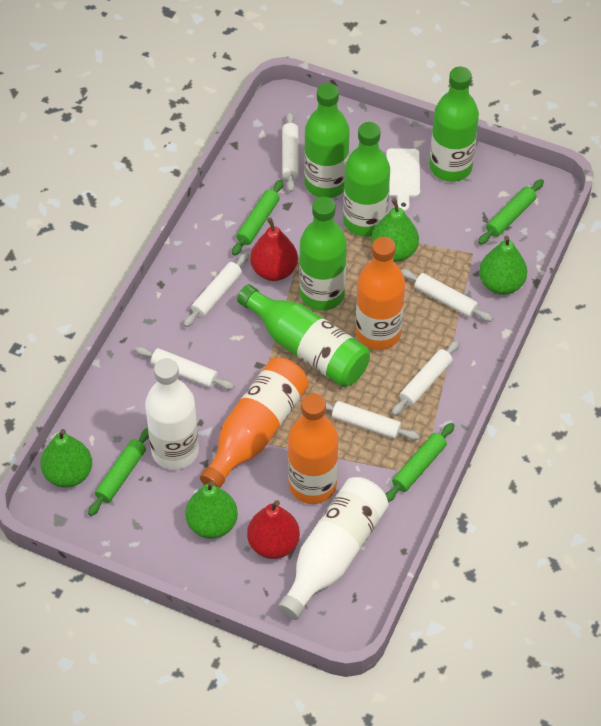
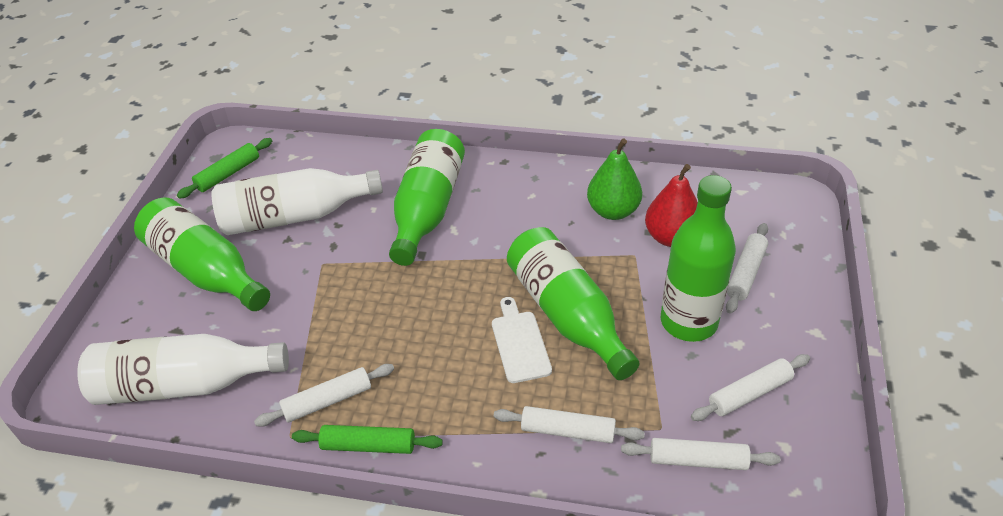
green bottle: 5 -> 4
green pear: 4 -> 1
green rolling pin: 4 -> 2
orange bottle: 3 -> 0
red pear: 2 -> 1
white rolling pin: 6 -> 5

